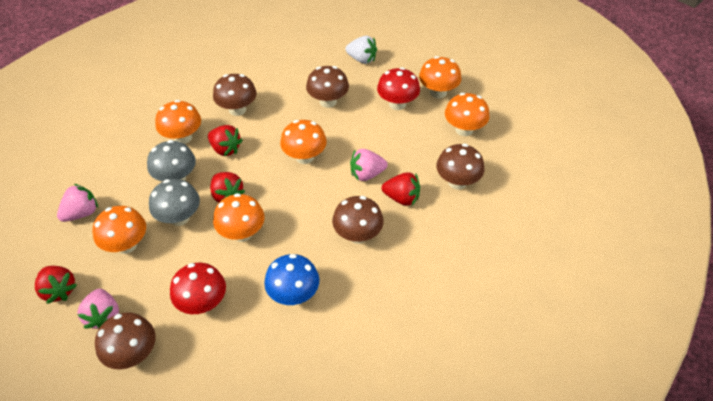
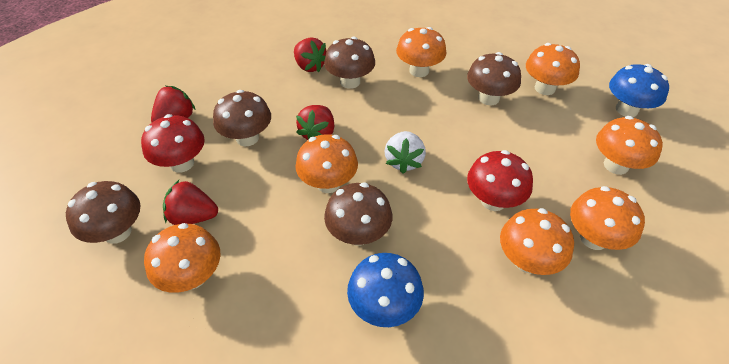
blue mushroom: 1 -> 2
grey mushroom: 2 -> 0
orange mushroom: 6 -> 7
pink strawberry: 3 -> 0

